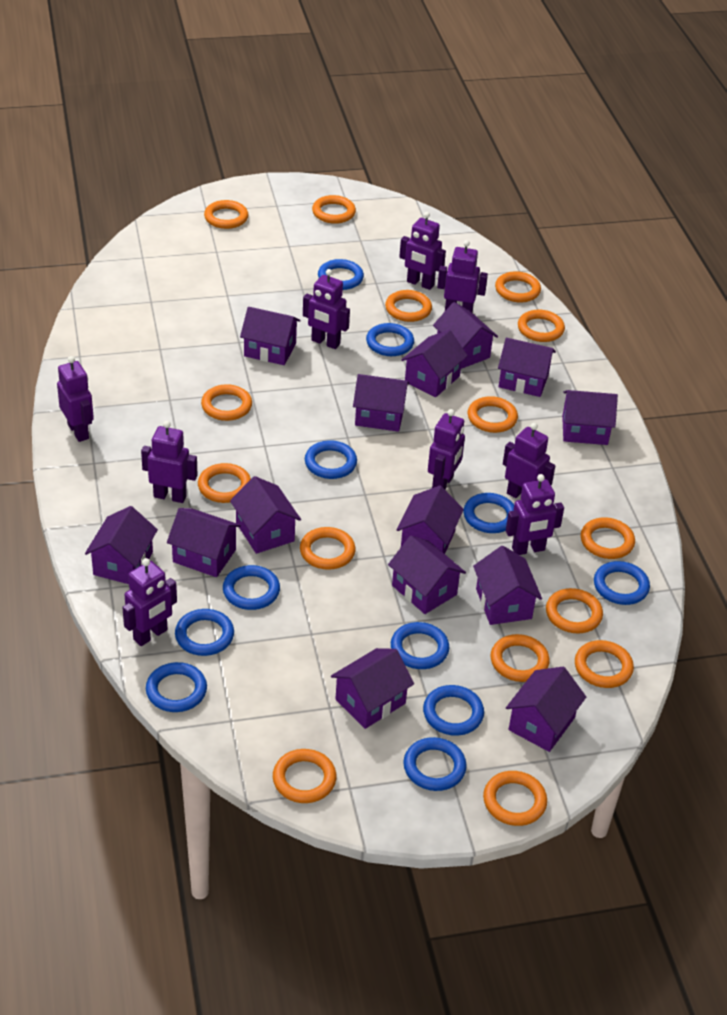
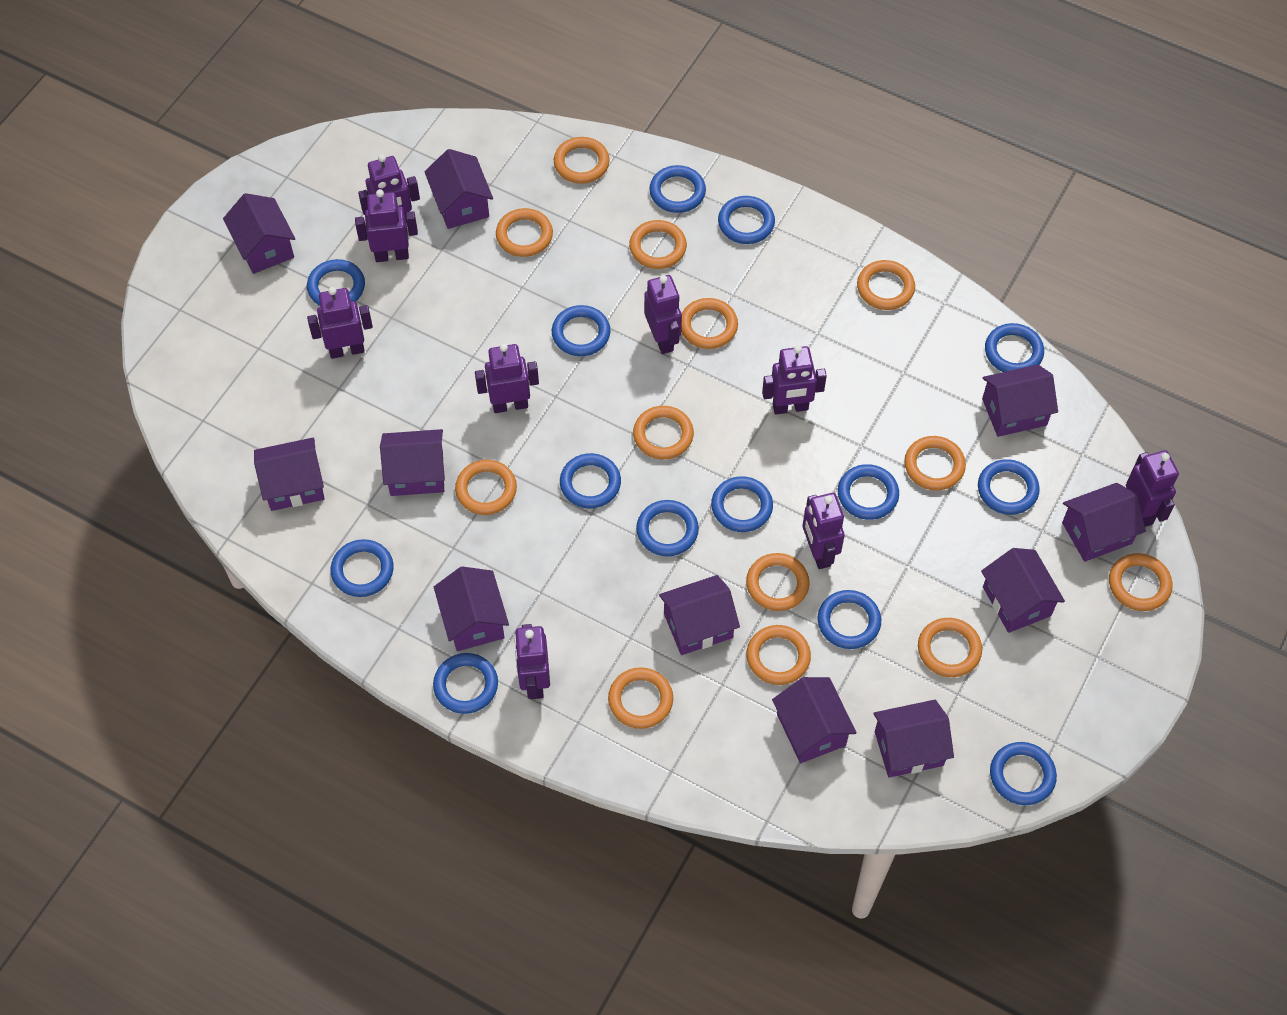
blue ring: 11 -> 14
orange ring: 15 -> 13
purple house: 14 -> 11

